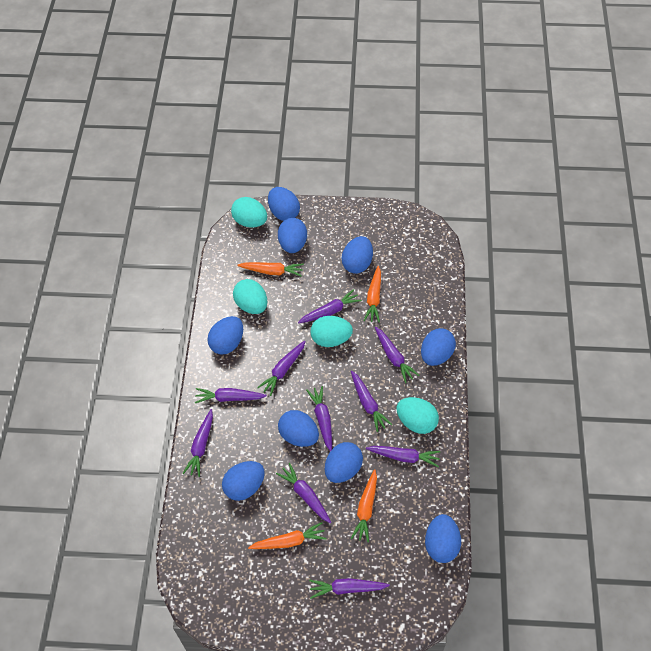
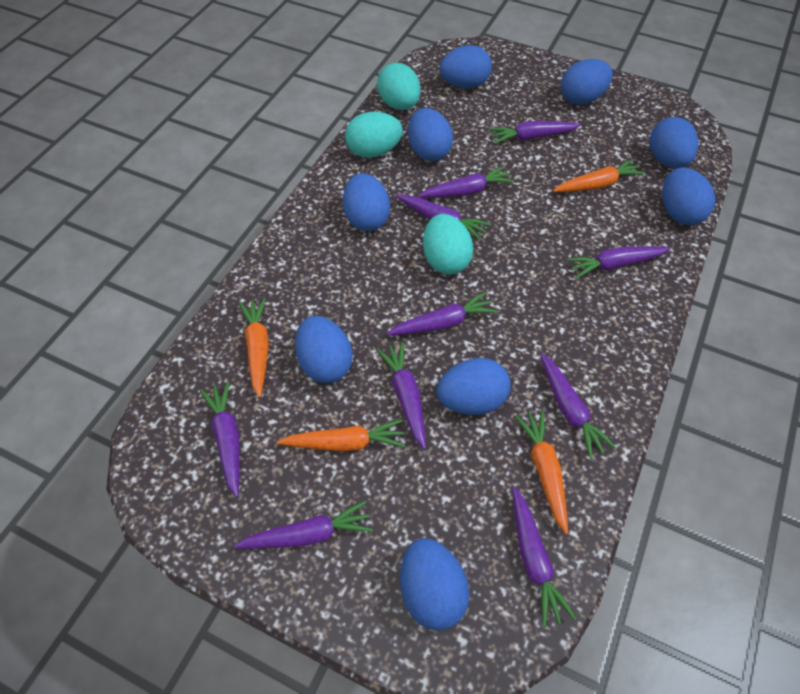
turquoise egg: 4 -> 3

